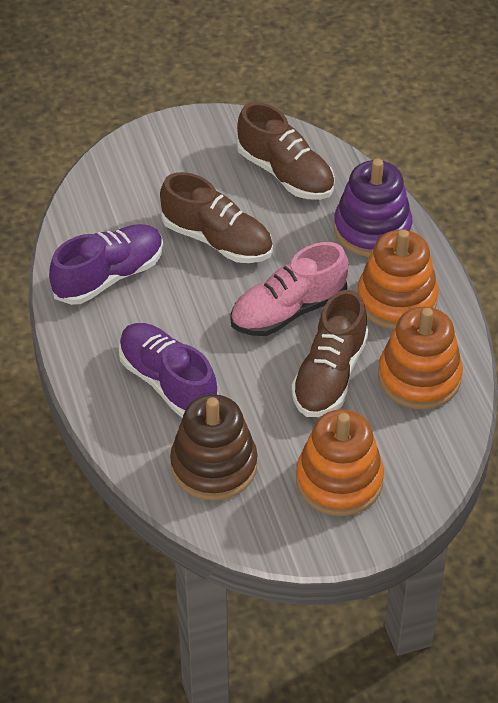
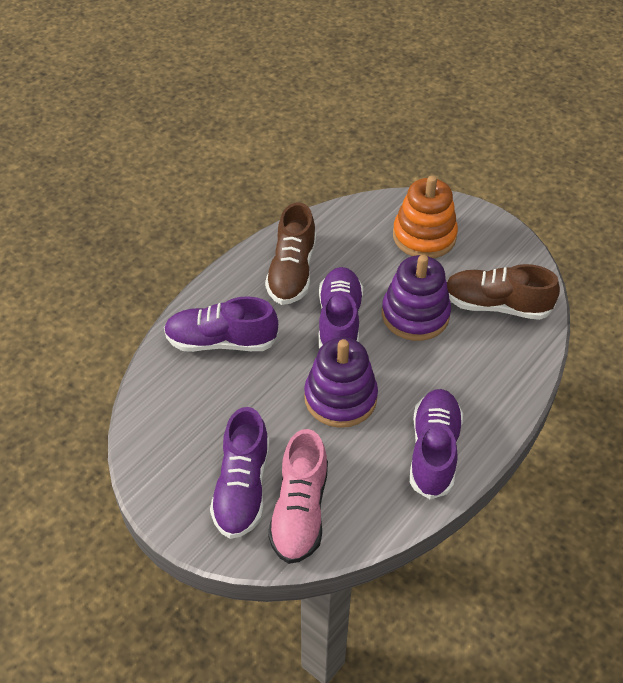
brown shoe: 3 -> 2
brown stacking toy: 1 -> 0
orange stacking toy: 3 -> 1
purple shoe: 2 -> 4
purple stacking toy: 1 -> 2

